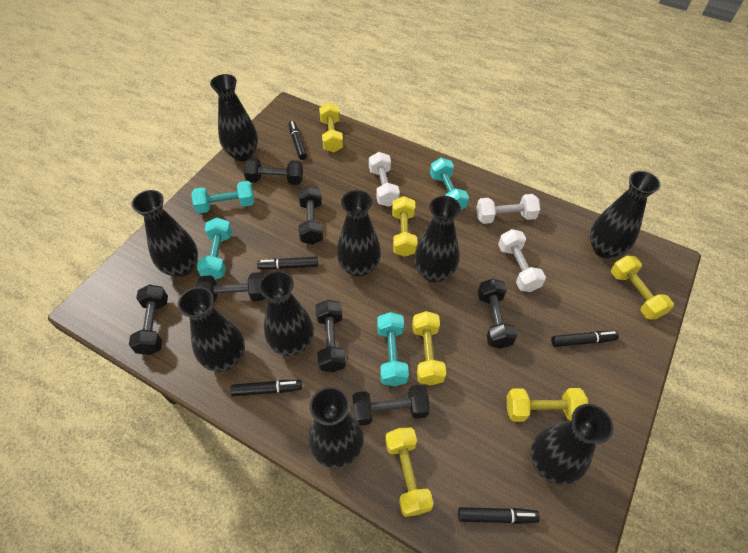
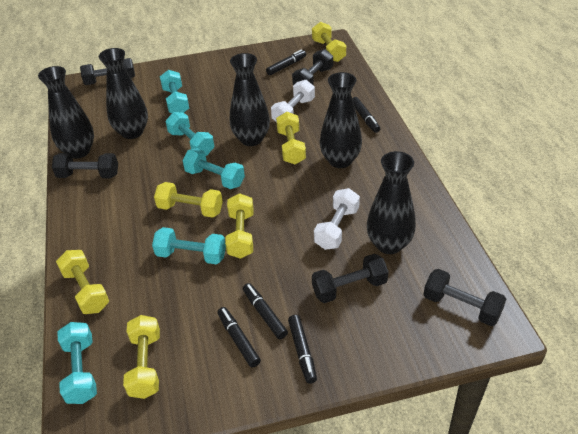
black dumbbell: 7 -> 5
black vase: 9 -> 5
turquoise dumbbell: 4 -> 5
white dumbbell: 3 -> 2

